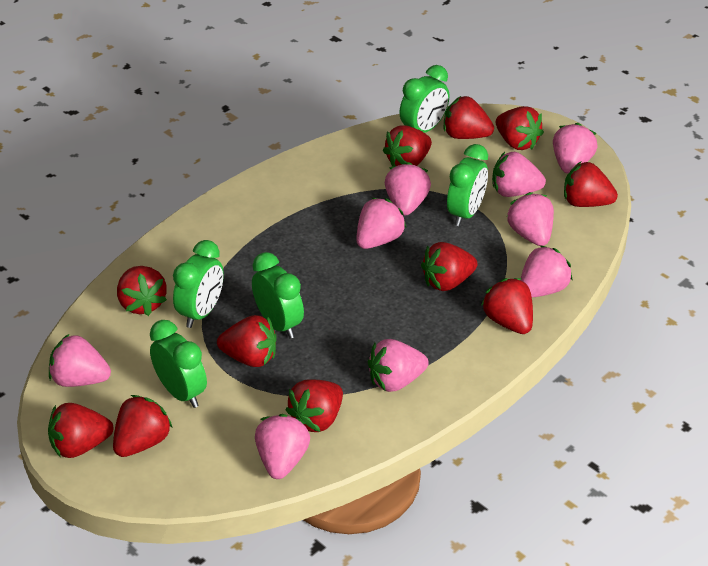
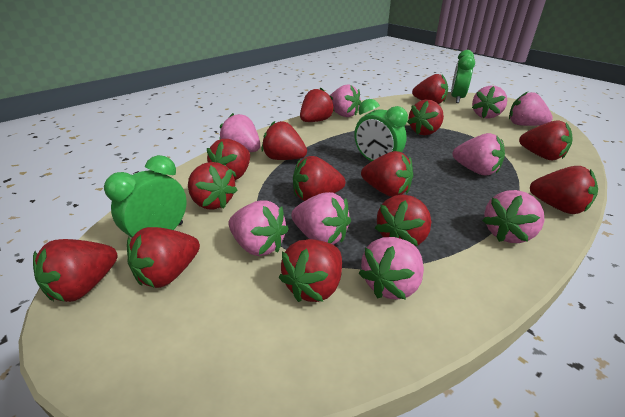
green clock: 5 -> 3
red strawberry: 11 -> 14

